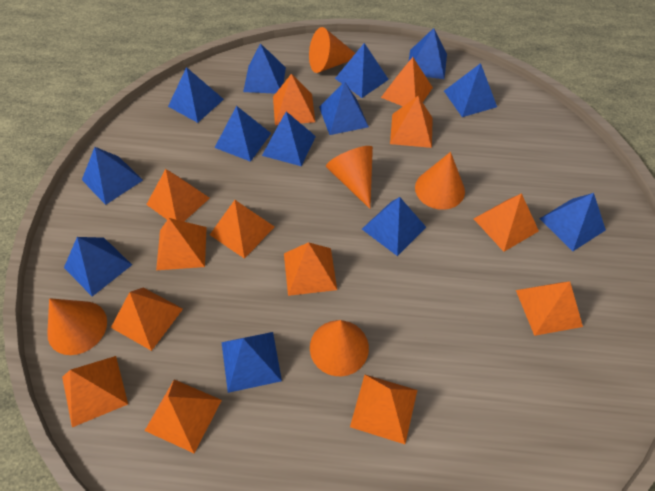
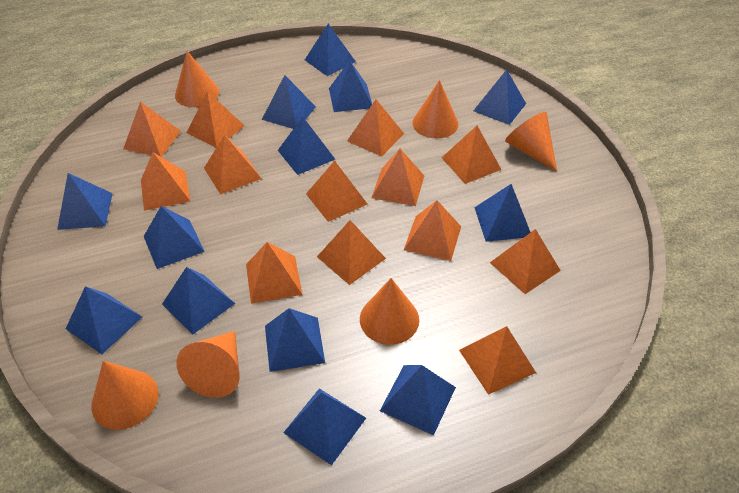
orange cone: 5 -> 6

